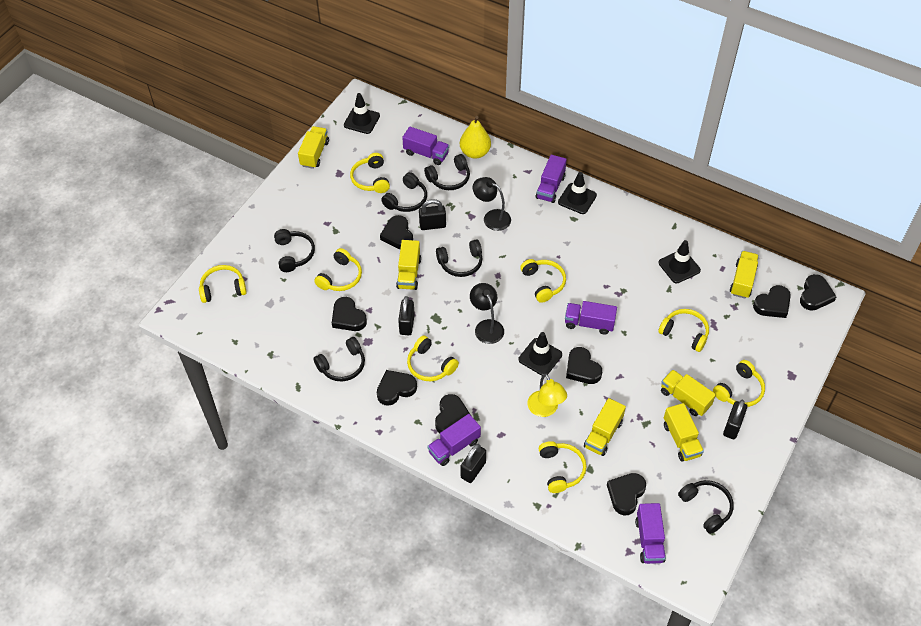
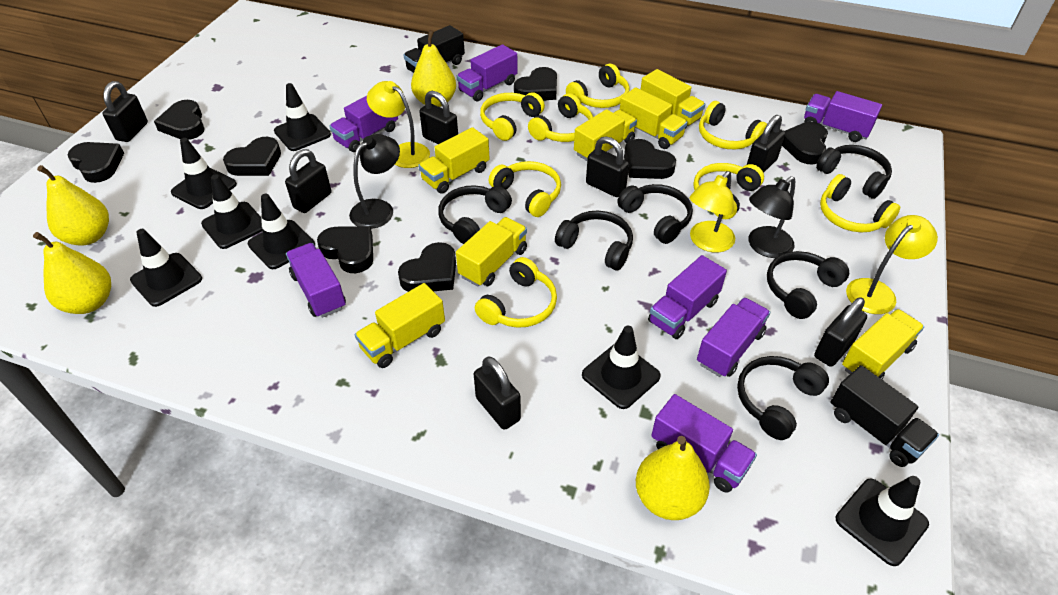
black padlock: 4 -> 7
black traffic cone: 4 -> 7
black truck: 0 -> 2
purple truck: 5 -> 7
yellow lamp: 1 -> 3
yellow pear: 1 -> 4
yellow truck: 6 -> 7

